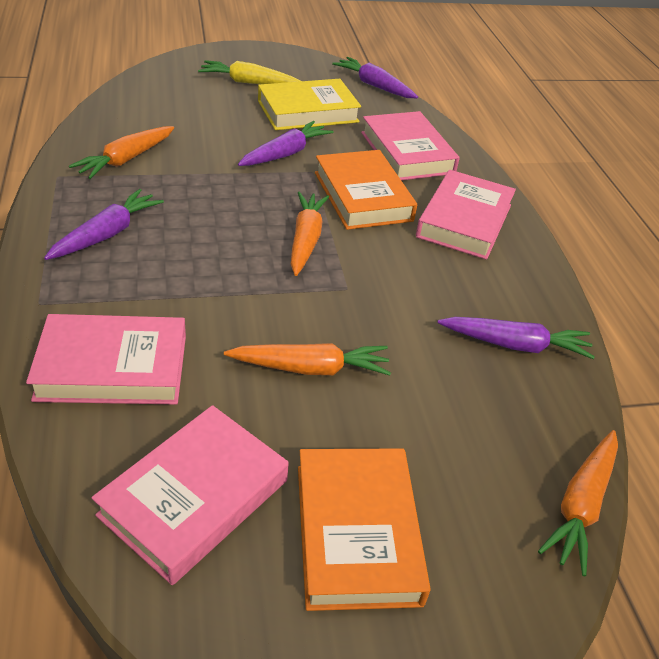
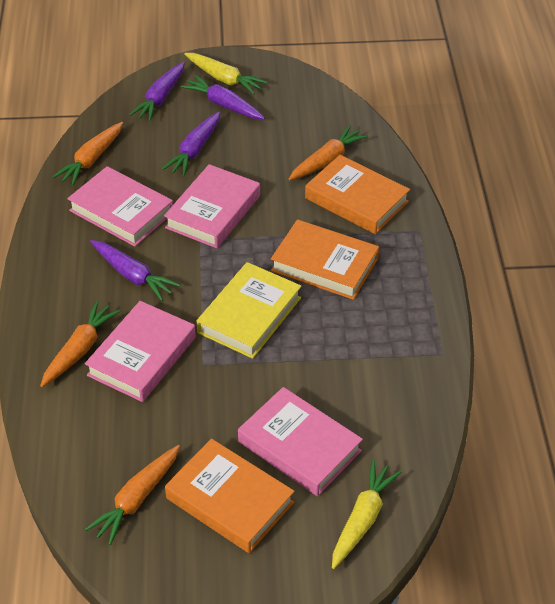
orange book: 2 -> 3
yellow carrot: 1 -> 2

